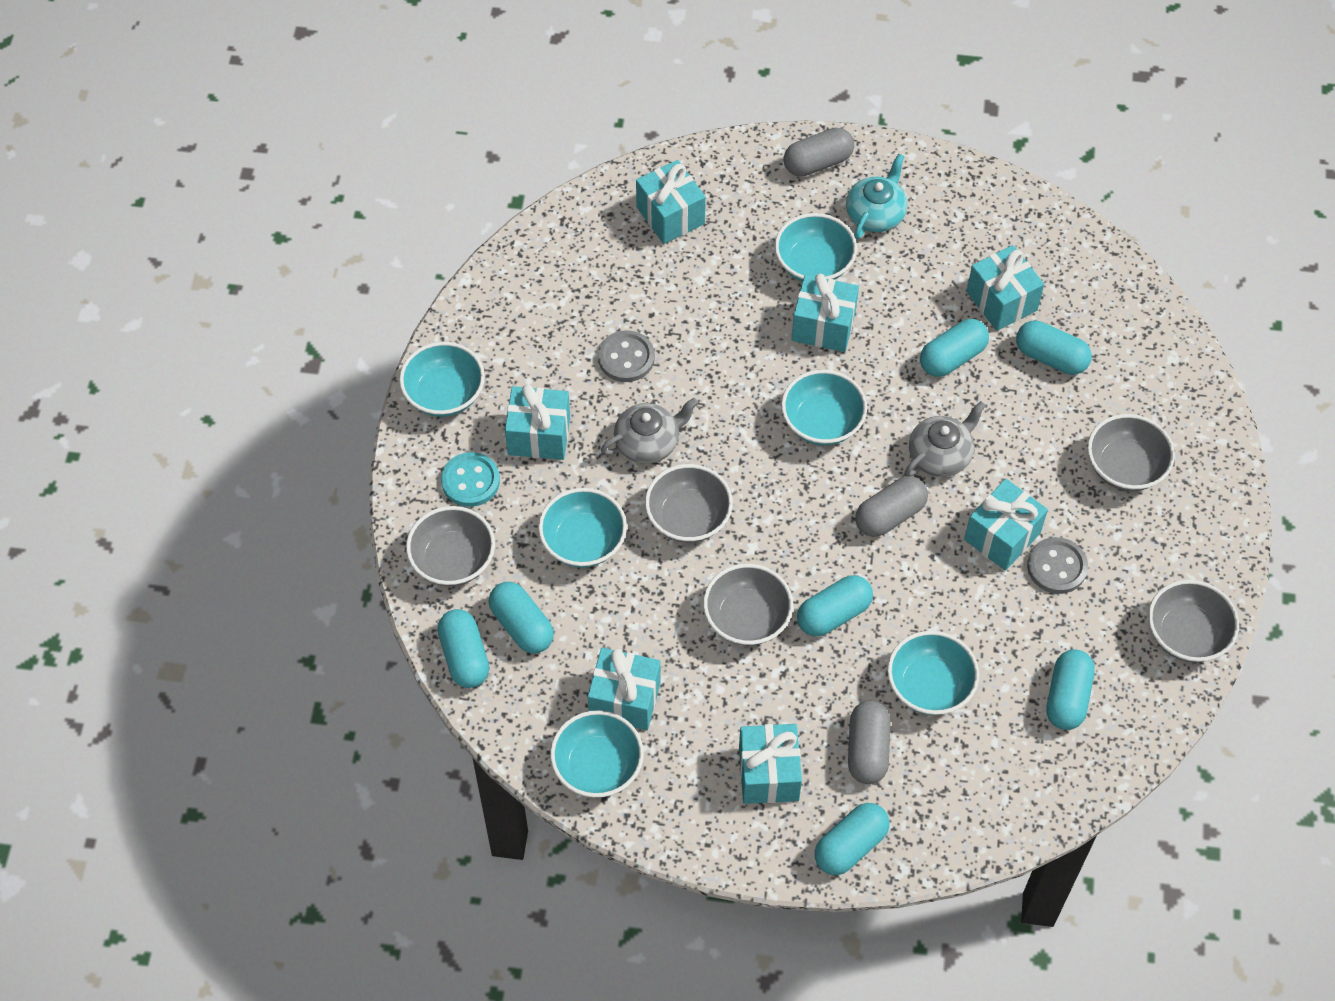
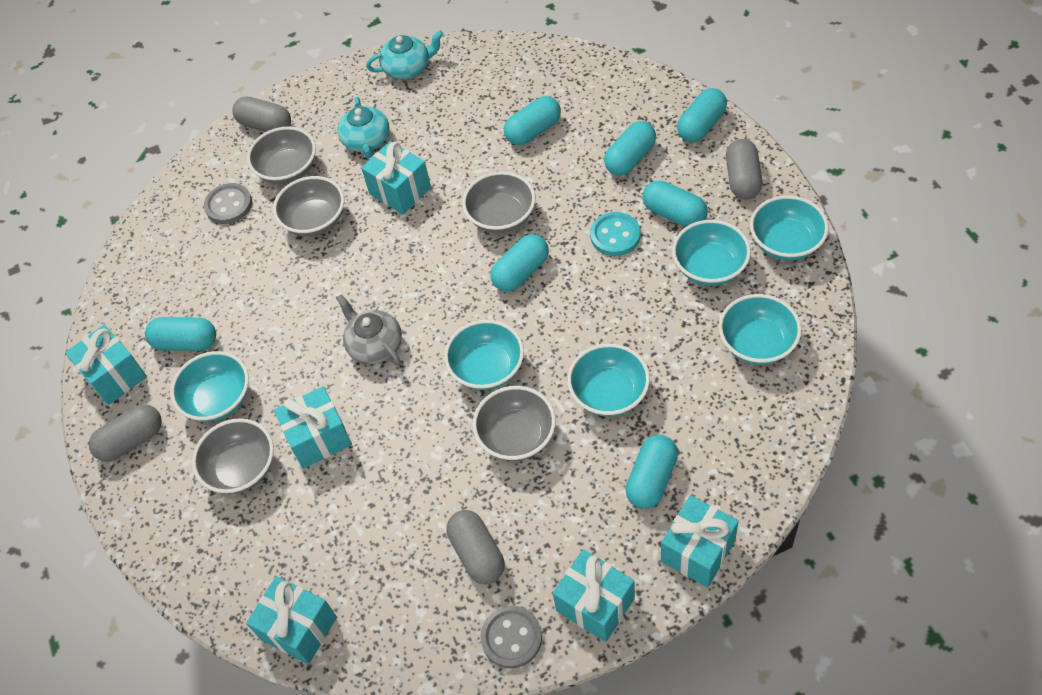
grey capsule: 3 -> 4
grey teapot: 2 -> 1
turquoise gift: 7 -> 6
turquoise teapot: 1 -> 2

